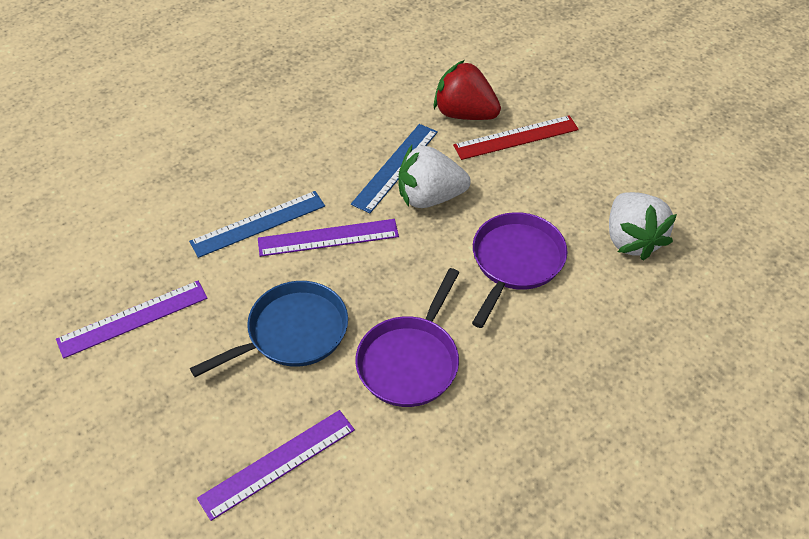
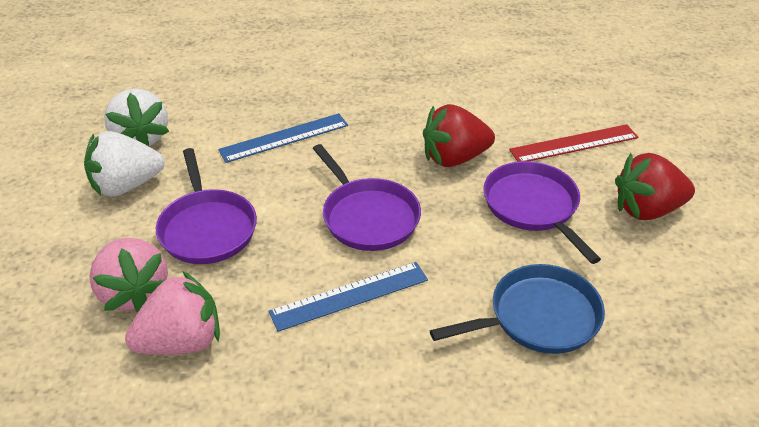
pink strawberry: 0 -> 2
purple pan: 2 -> 3
purple ruler: 3 -> 0
red strawberry: 1 -> 2

